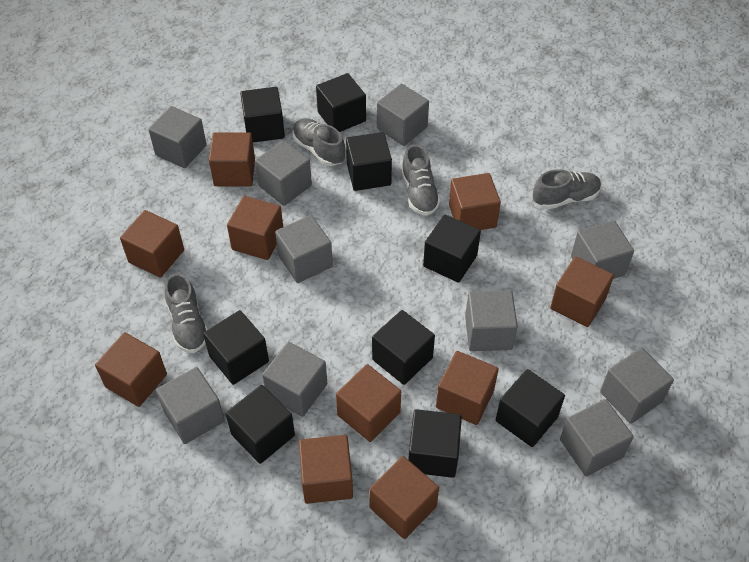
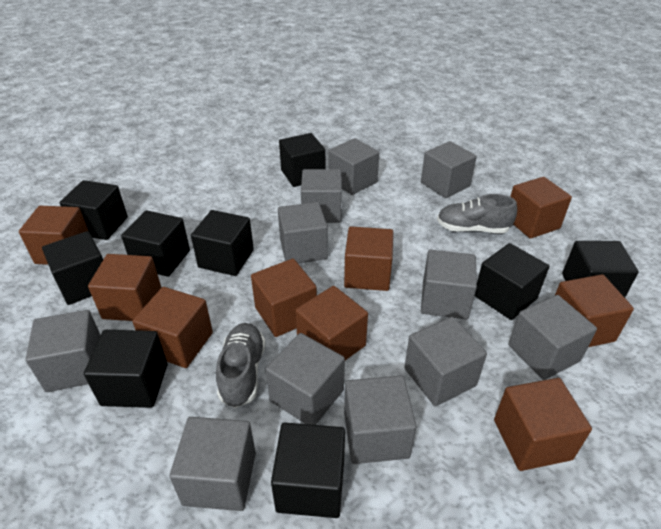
brown cube: 10 -> 9
grey cube: 10 -> 11
grey shoe: 4 -> 2

